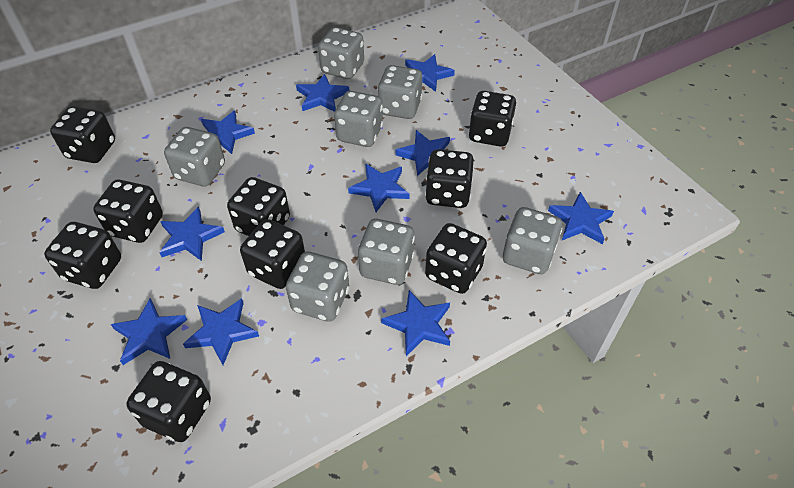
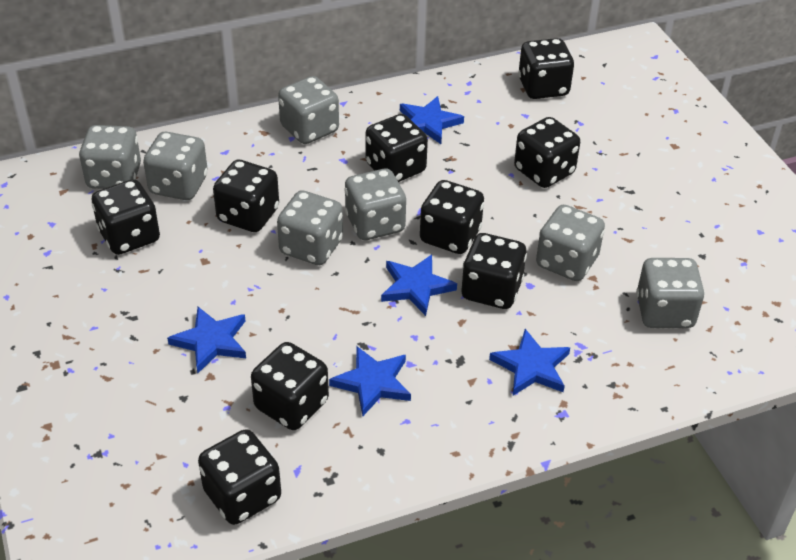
blue star: 10 -> 5

